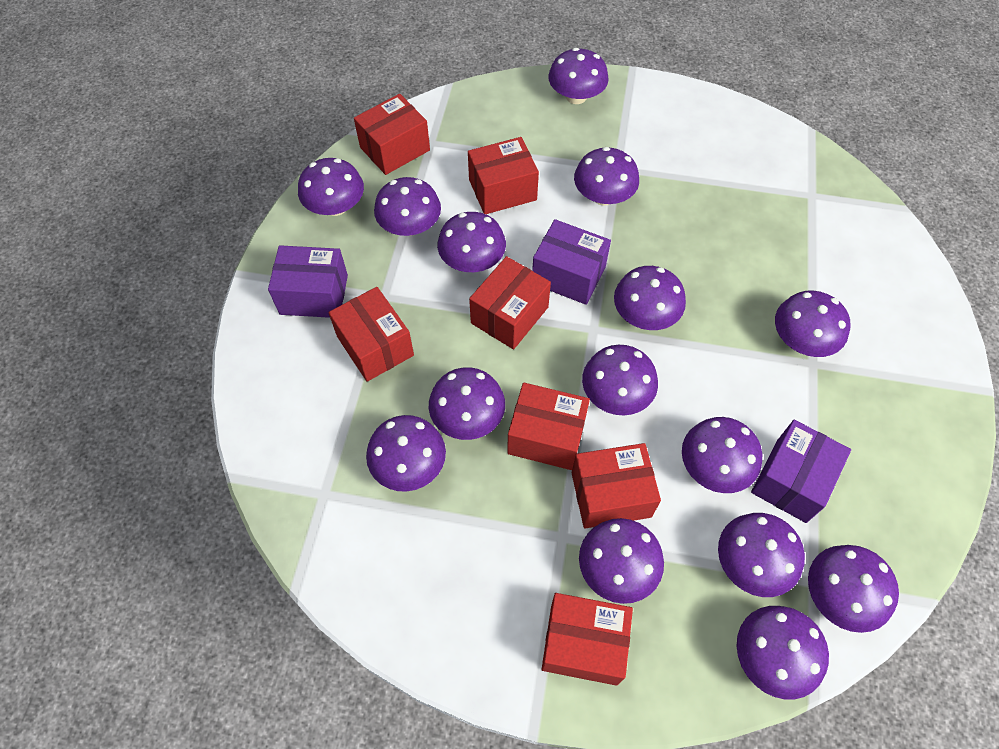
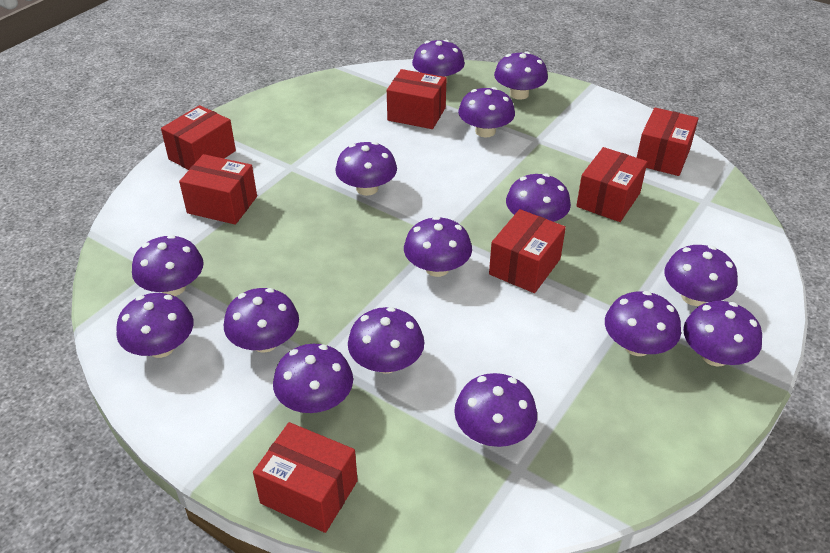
purple box: 3 -> 0

